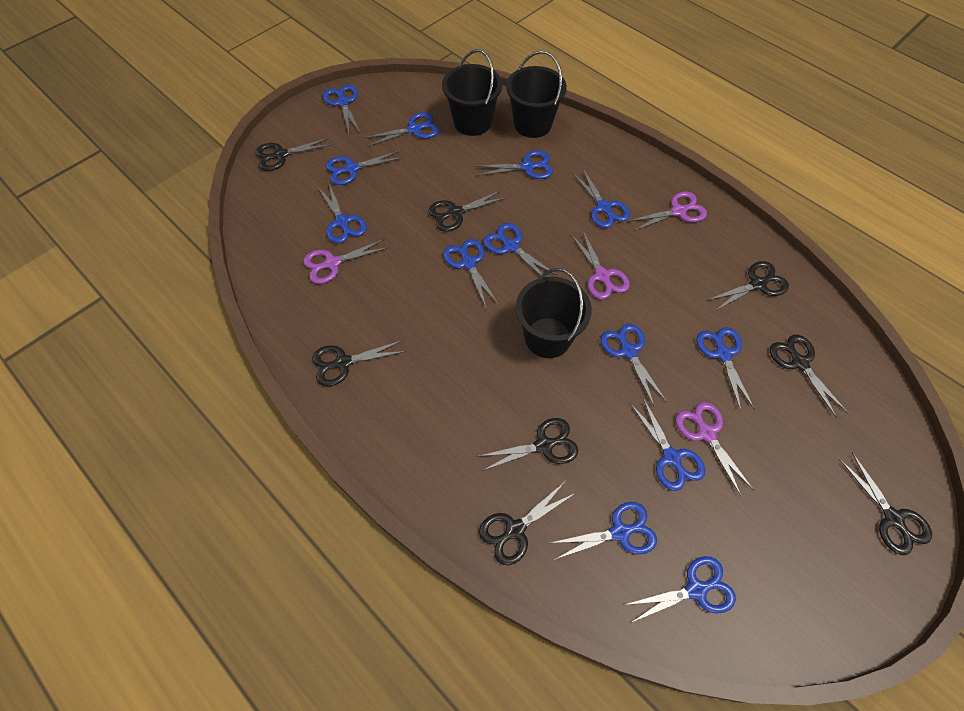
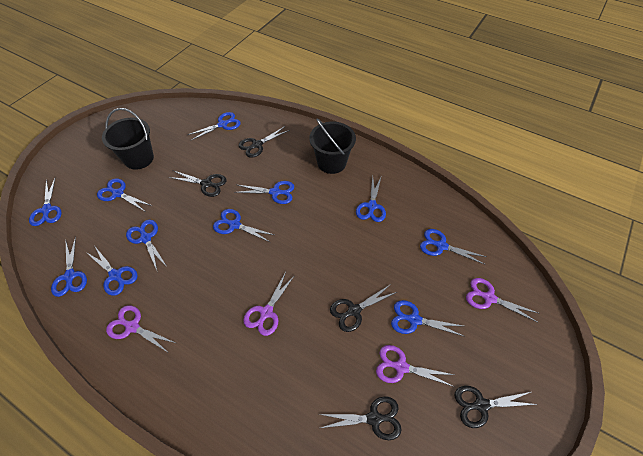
black bucket: 3 -> 2
black scissors: 8 -> 5
blue scissors: 13 -> 11

